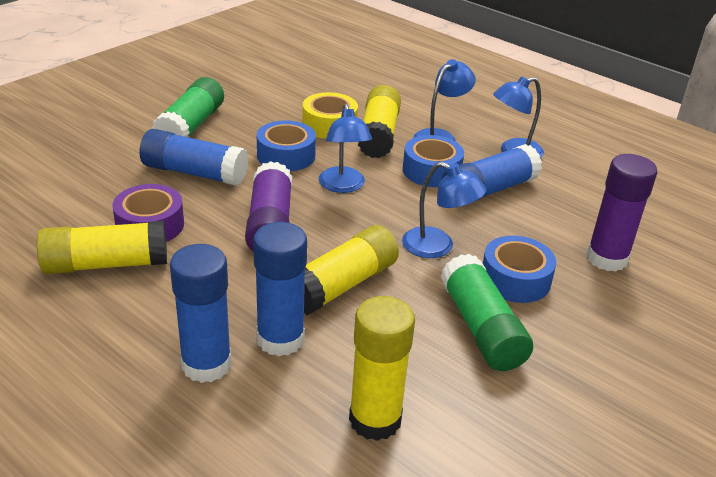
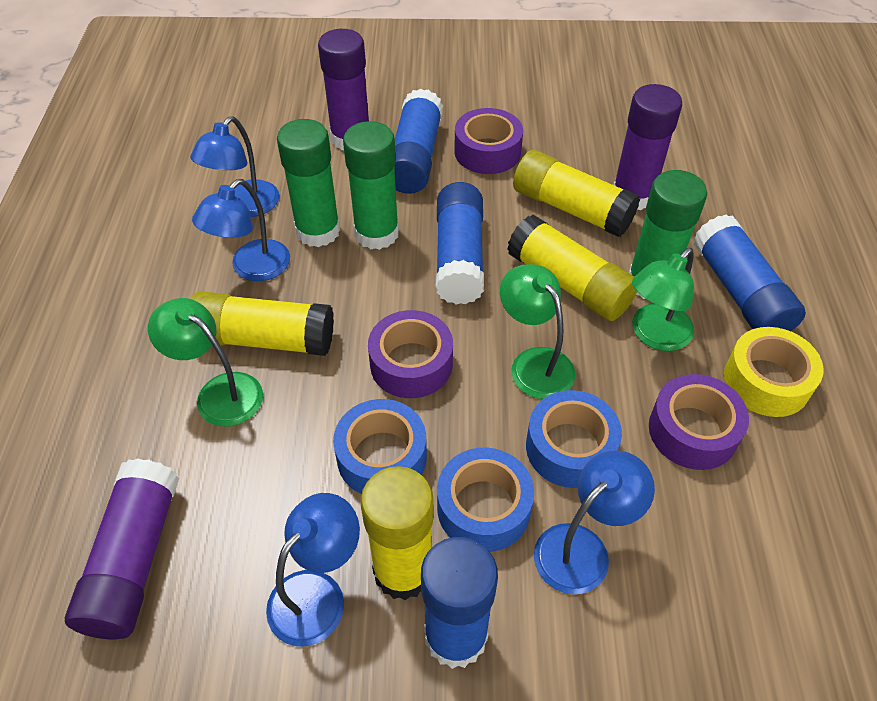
green glue stick: 2 -> 3
green lamp: 0 -> 3
purple glue stick: 2 -> 3
purple tape: 1 -> 3

